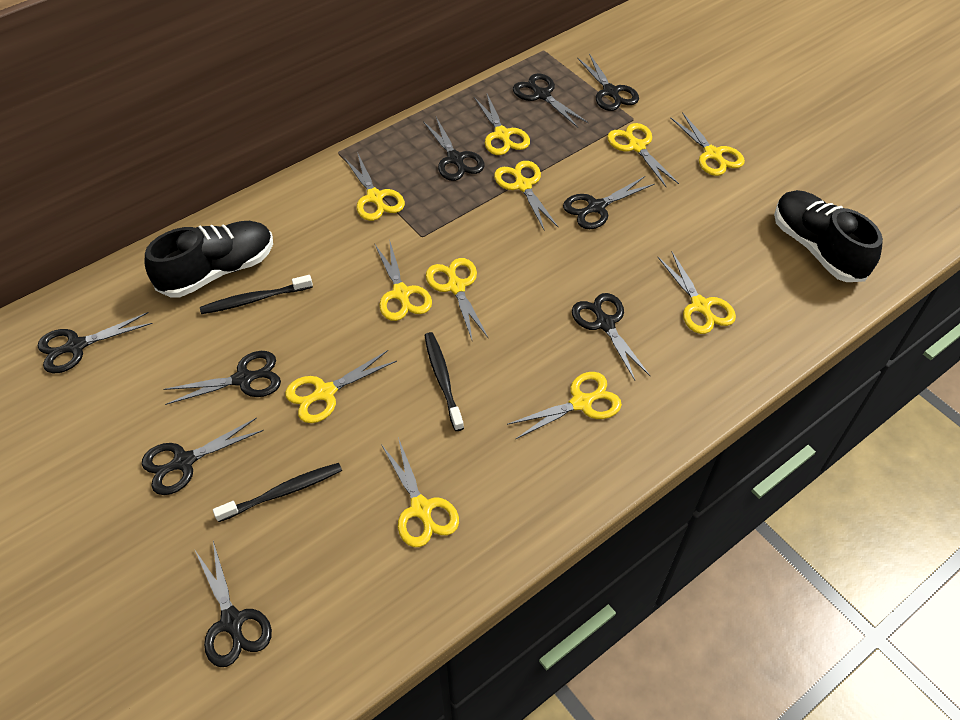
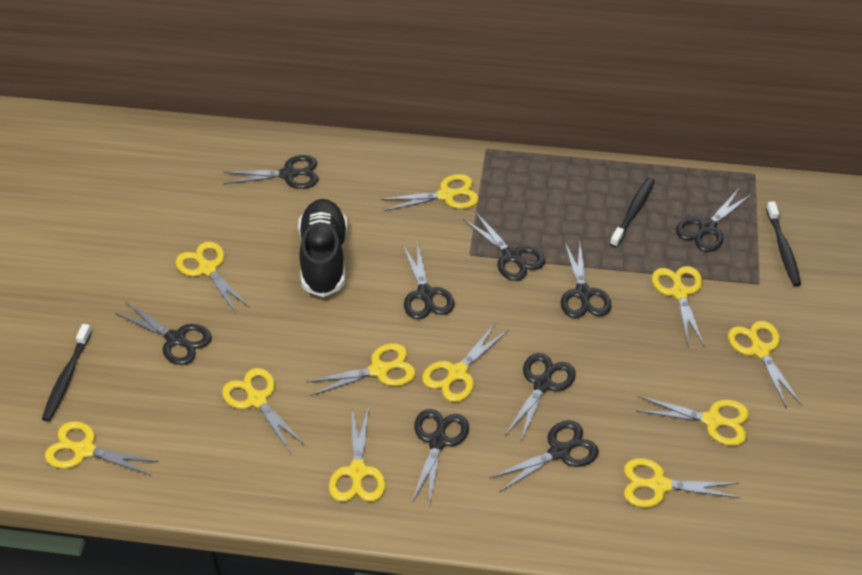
black shoe: 2 -> 1

